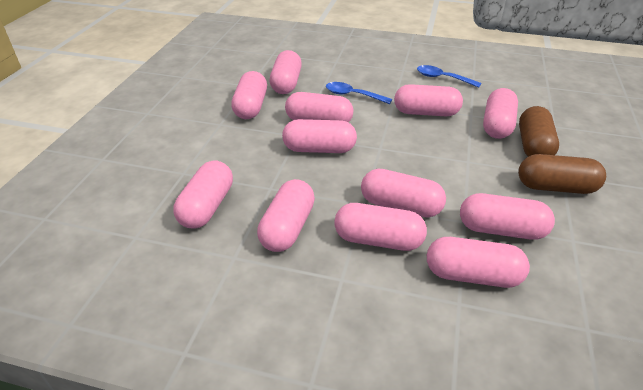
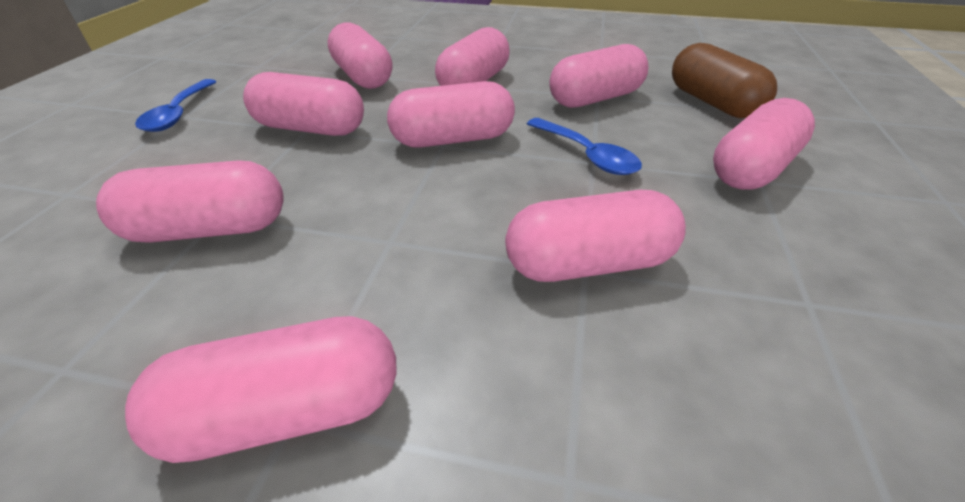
brown capsule: 2 -> 1
pink capsule: 12 -> 9

